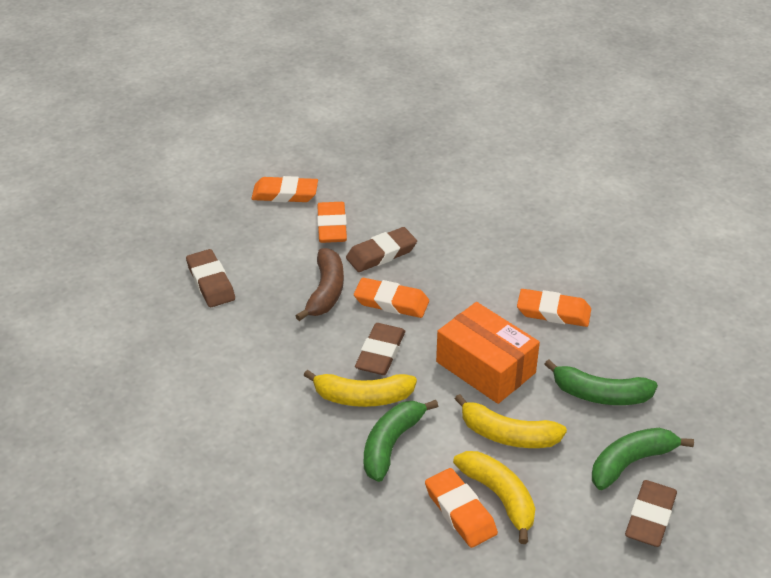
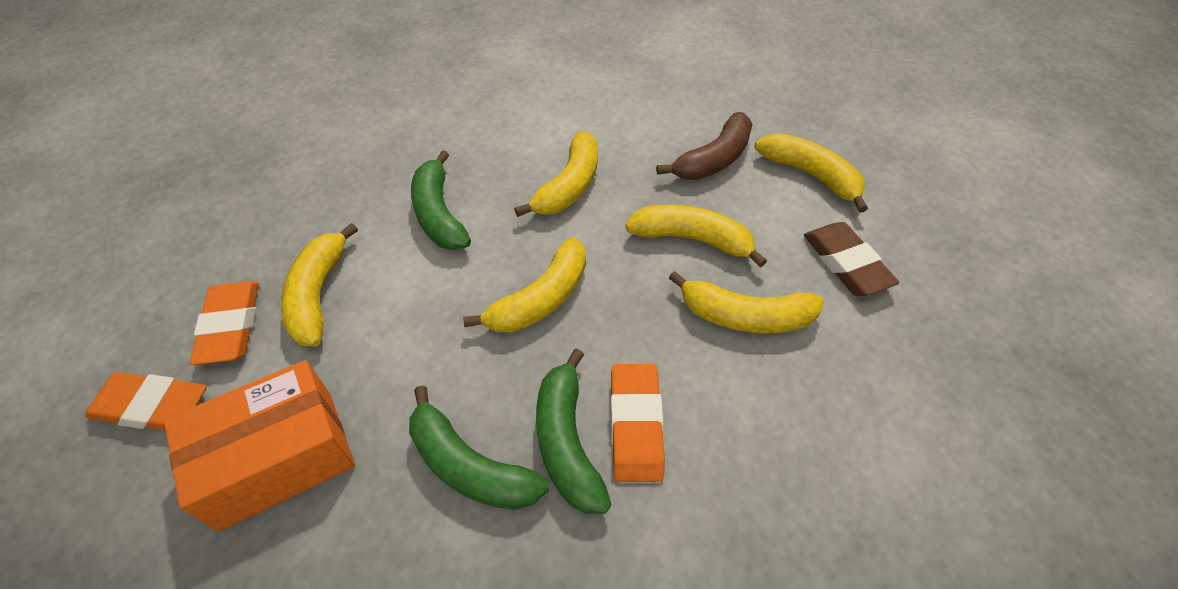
brown eraser: 4 -> 1
orange eraser: 5 -> 3
yellow banana: 3 -> 6

